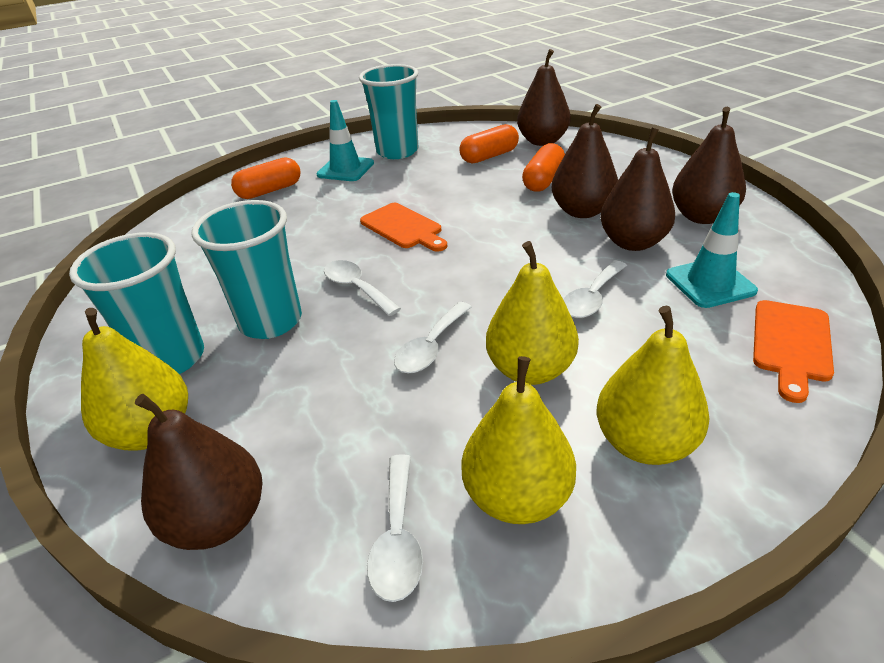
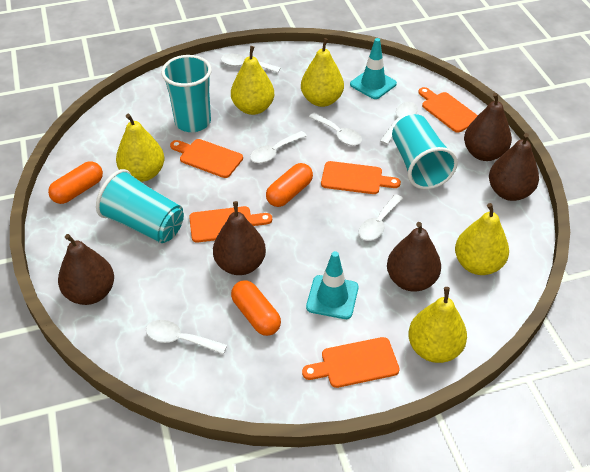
orange cutting board: 2 -> 5
white spoon: 4 -> 6
yellow pear: 4 -> 5

